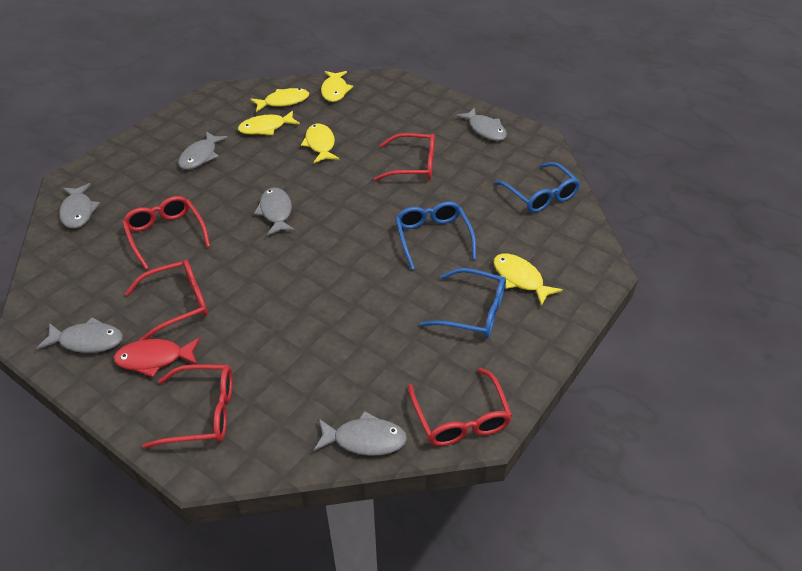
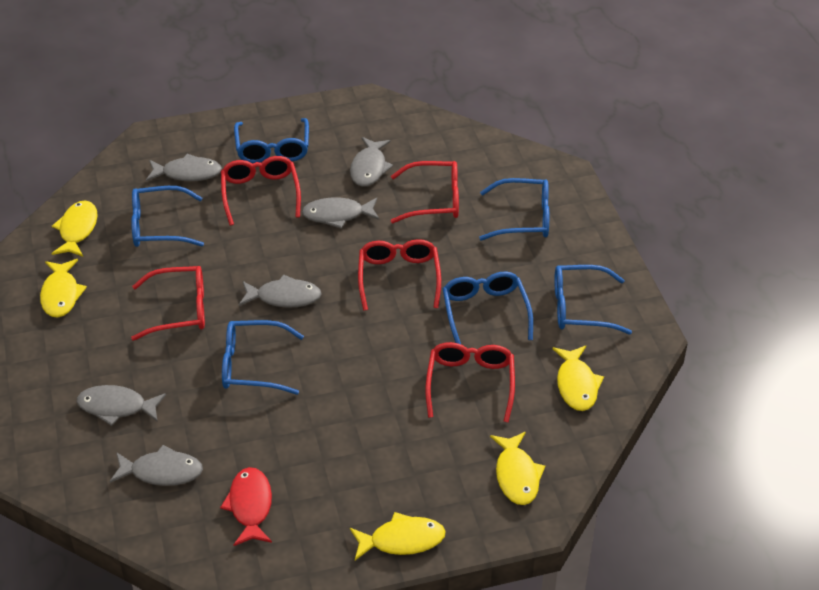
blue glasses: 3 -> 6

